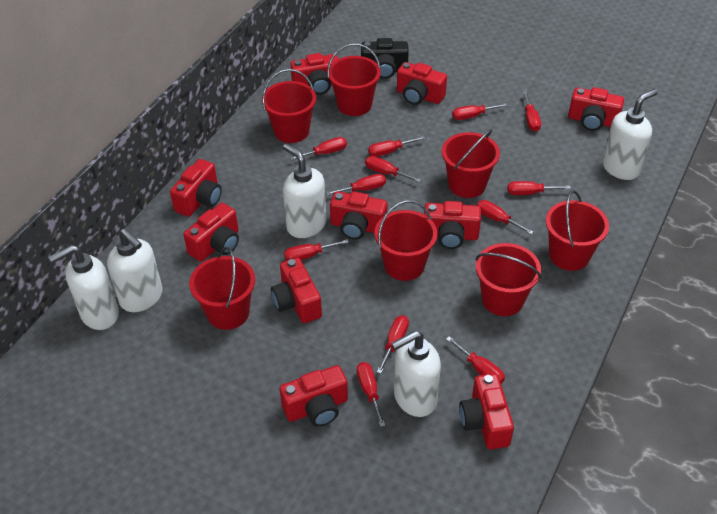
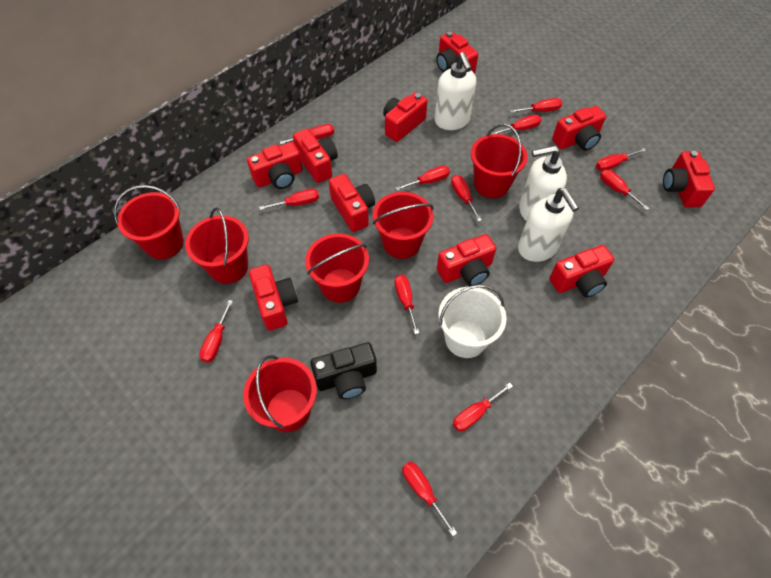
red bucket: 7 -> 6
white bucket: 0 -> 1
white soap dispenser: 5 -> 3

